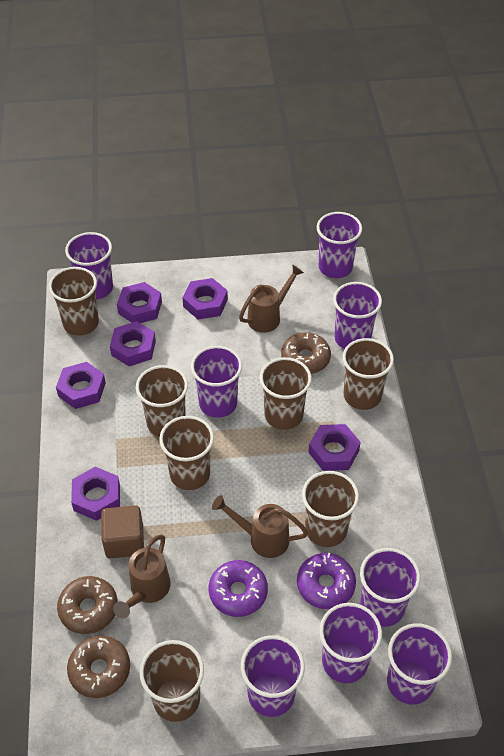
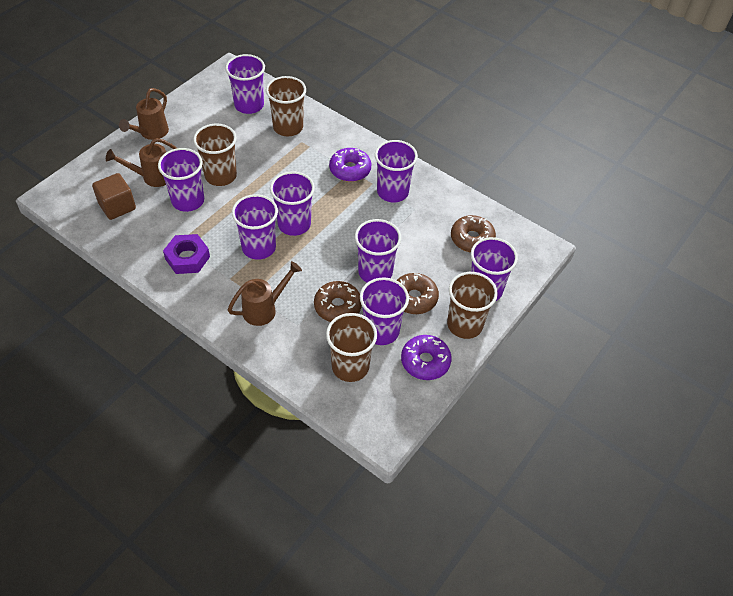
brown cup: 7 -> 4
purple nut: 6 -> 1

